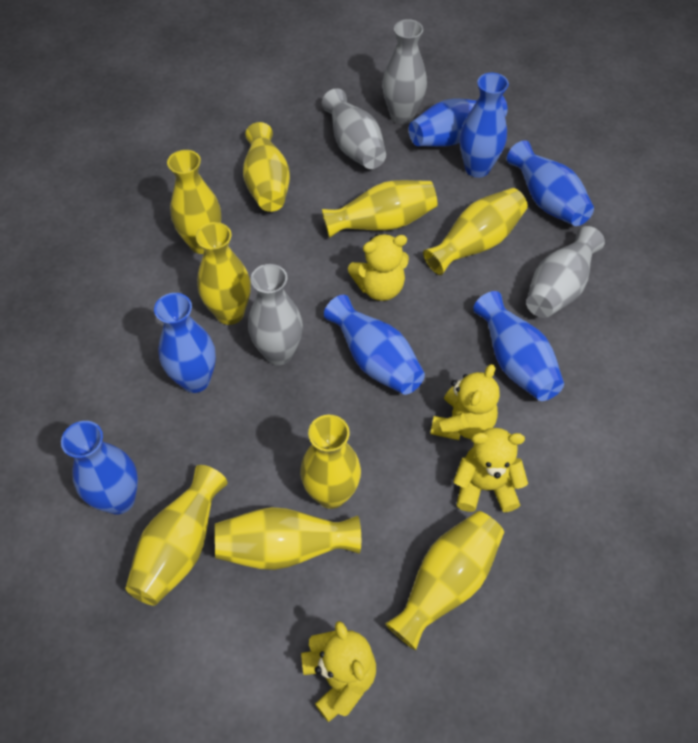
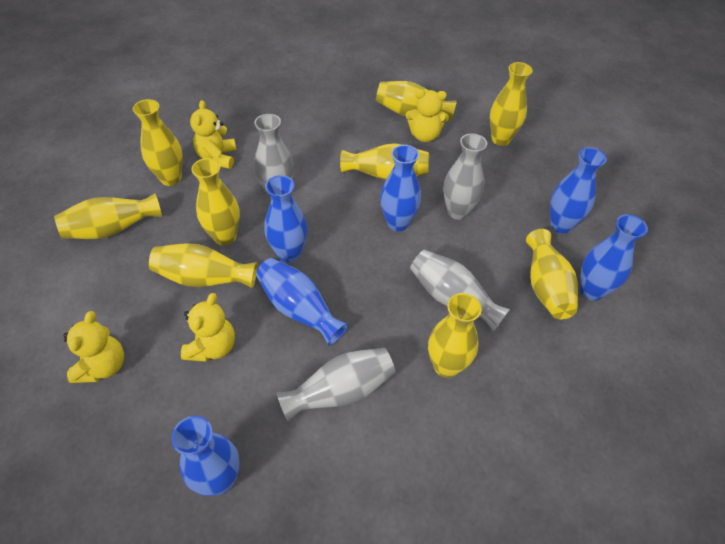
blue vase: 7 -> 6

